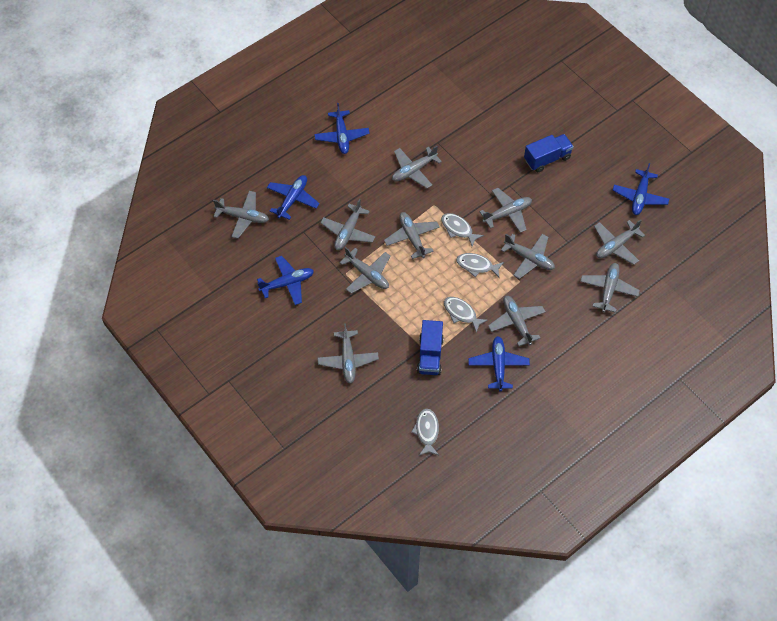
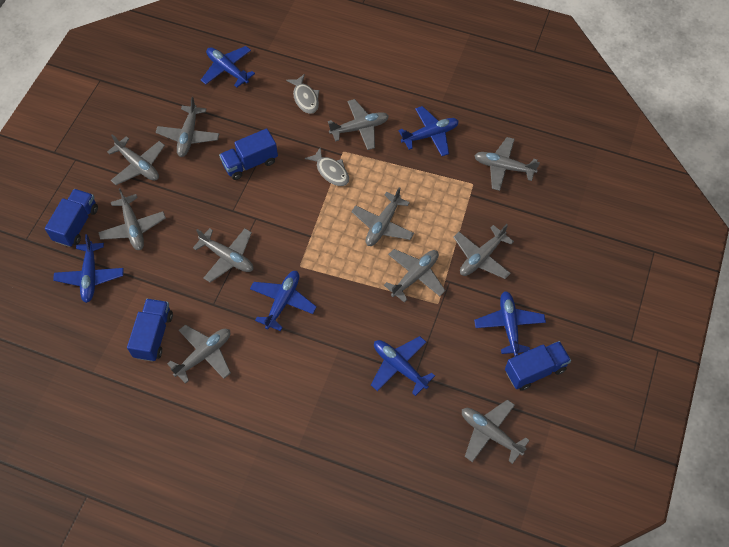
blue plane: 5 -> 6
blue truck: 2 -> 4
grey fish: 4 -> 2

